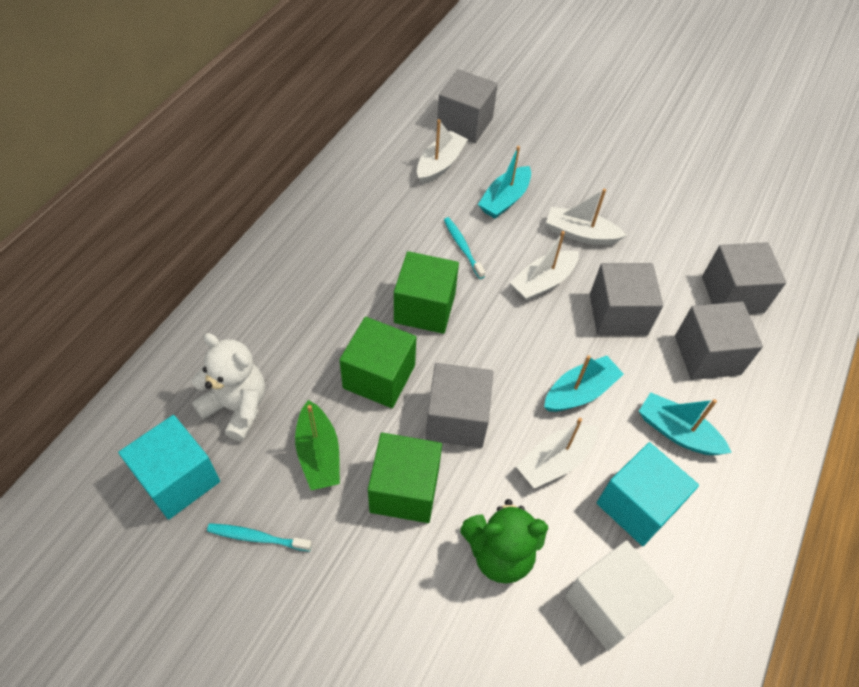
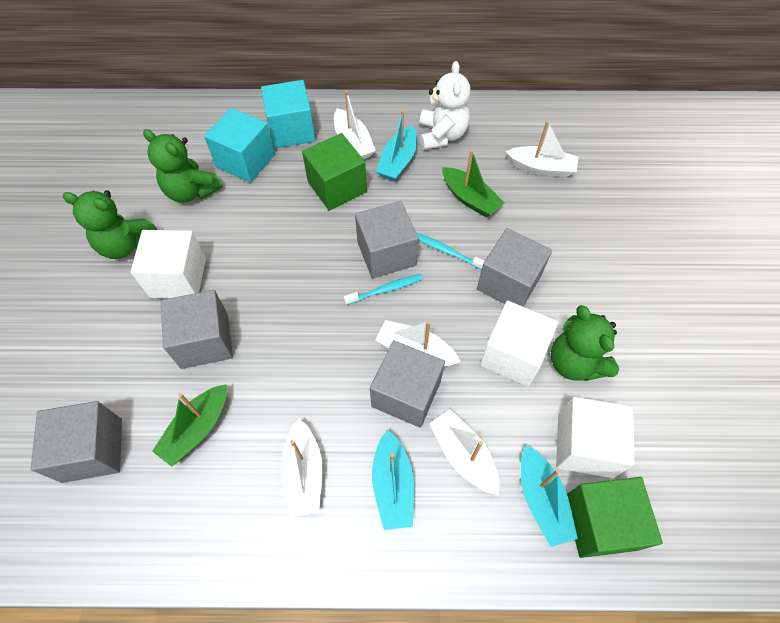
green boat: 1 -> 2
green cube: 3 -> 2
green teddy bear: 1 -> 3
white boat: 4 -> 5
white cube: 1 -> 3

